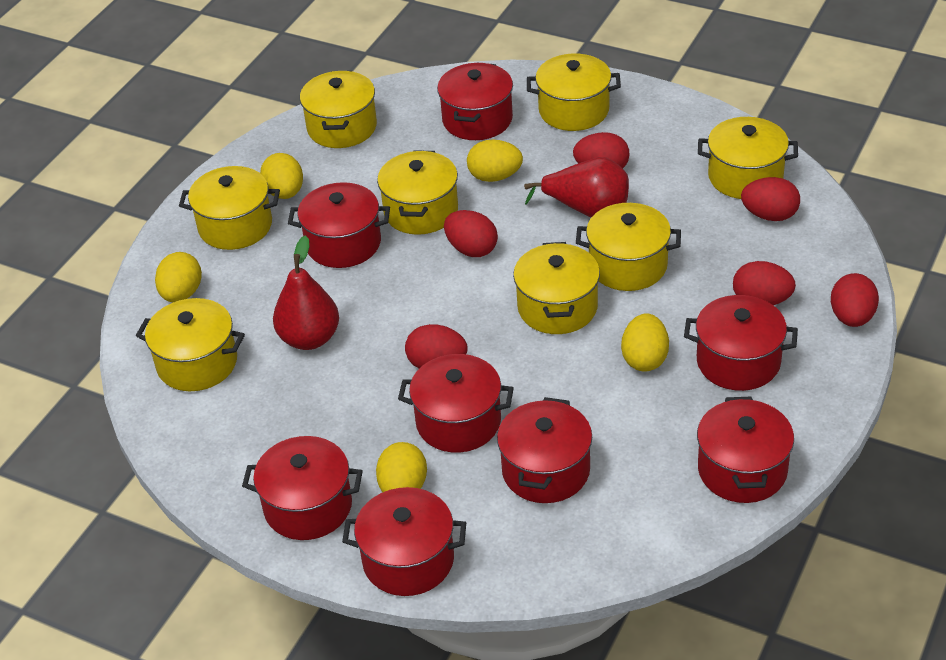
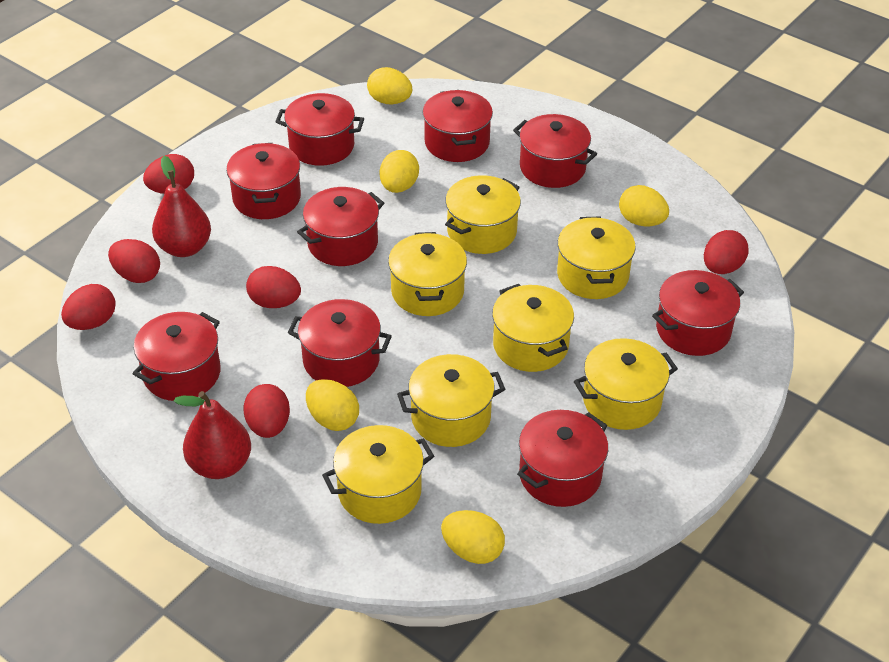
red pot: 8 -> 9
yellow pot: 8 -> 7

